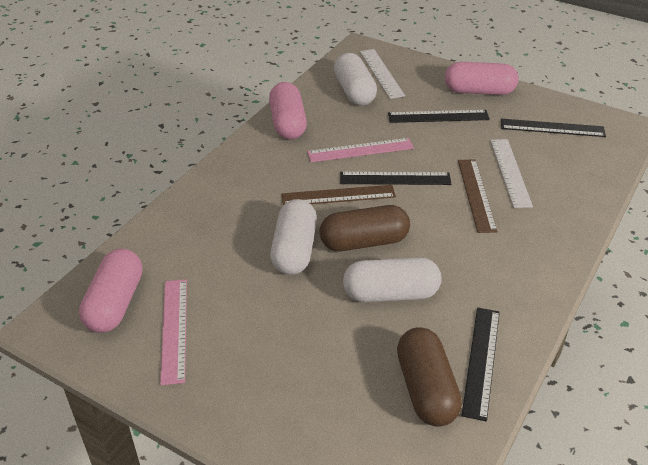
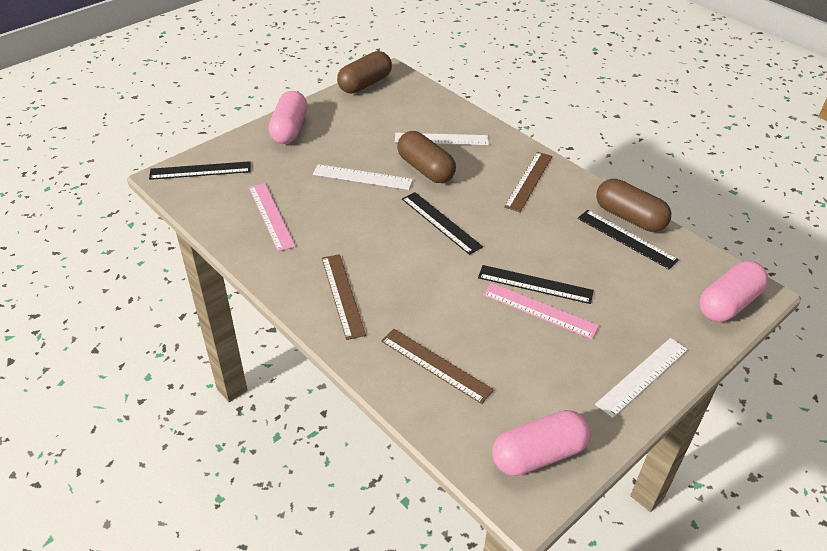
brown capsule: 2 -> 3
brown ruler: 2 -> 3
white capsule: 3 -> 0
white ruler: 2 -> 3

